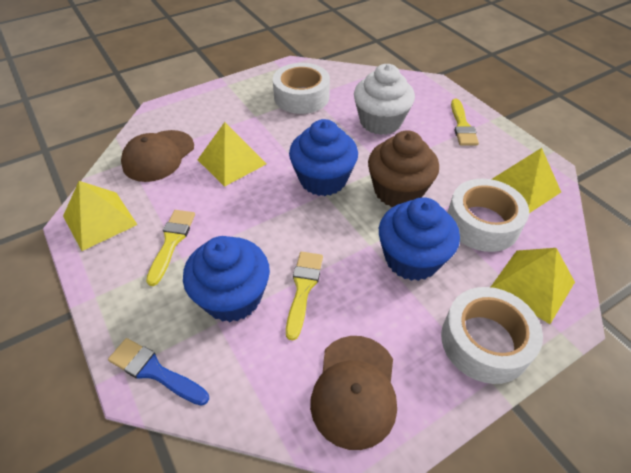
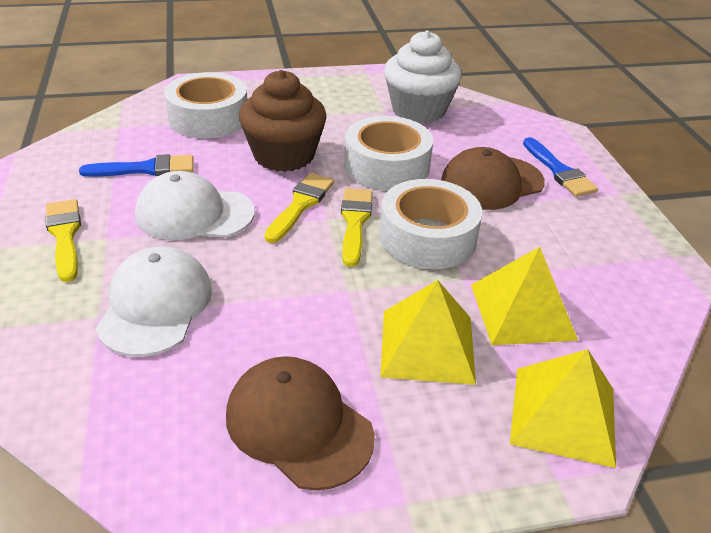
blue brush: 1 -> 2
blue cupcake: 3 -> 0
white cap: 0 -> 2
yellow pyramid: 4 -> 3

